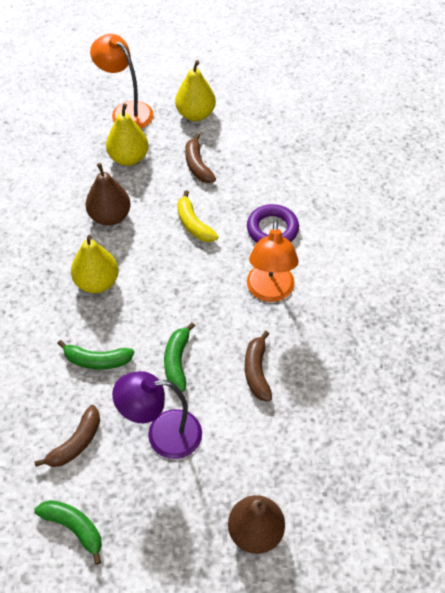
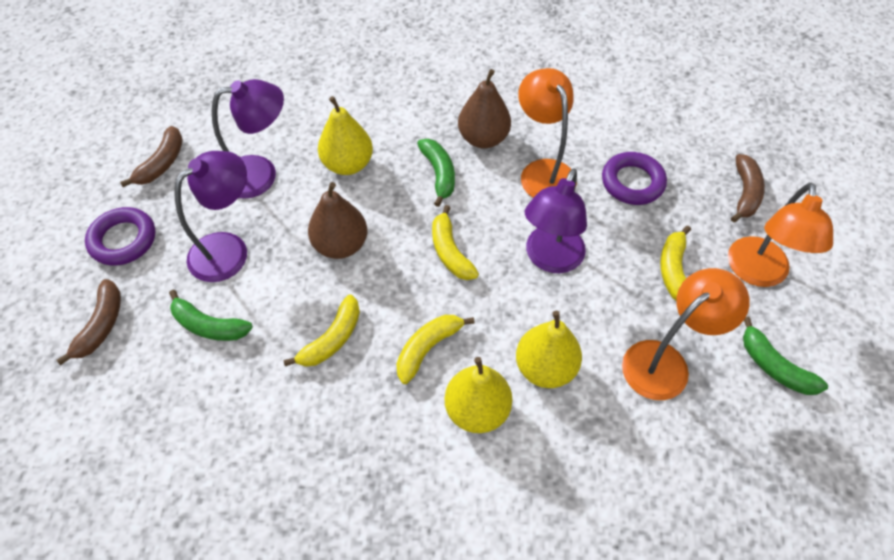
orange lamp: 2 -> 3
purple lamp: 1 -> 3
purple ring: 1 -> 2
yellow banana: 1 -> 4

